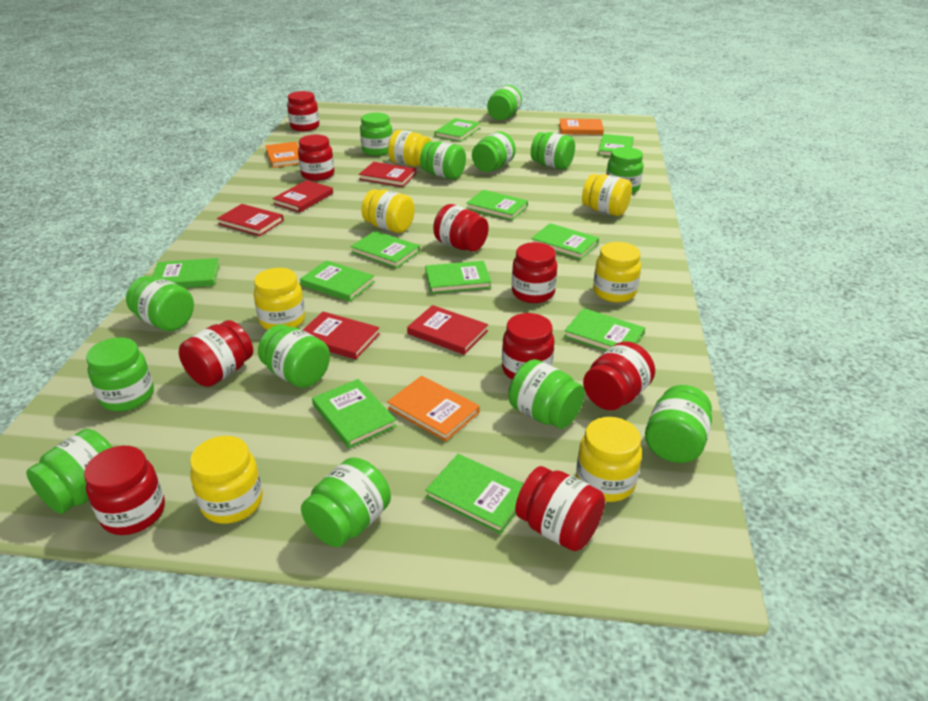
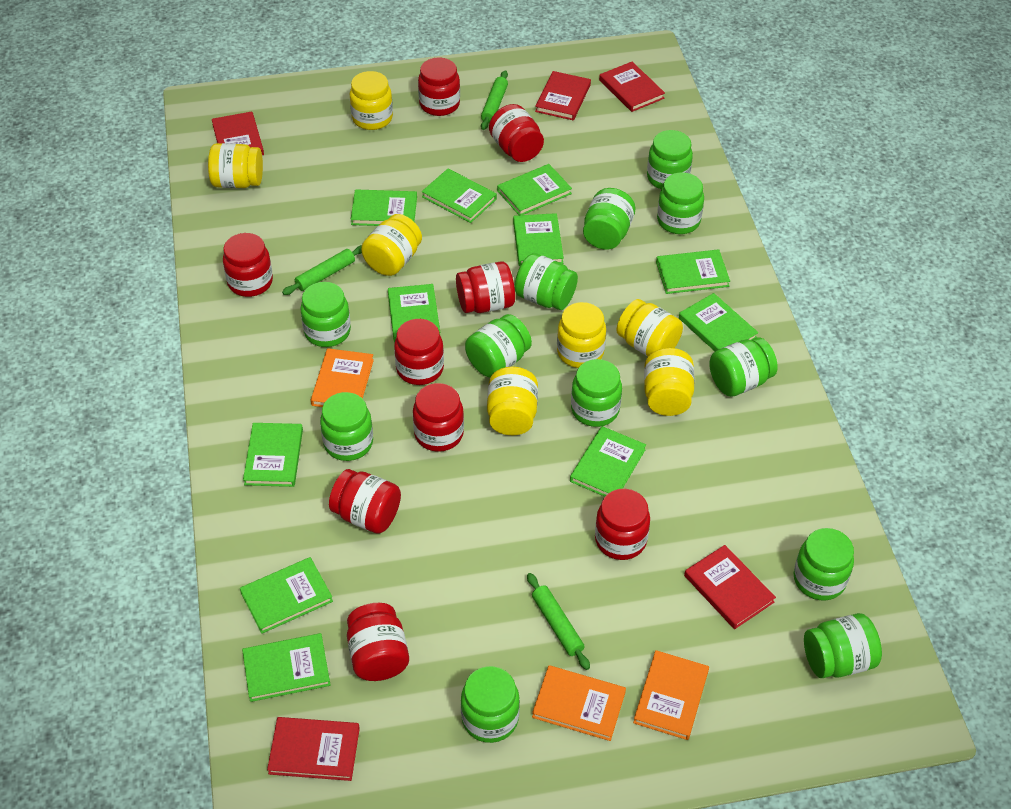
green jar: 13 -> 12
green rolling pin: 0 -> 3

